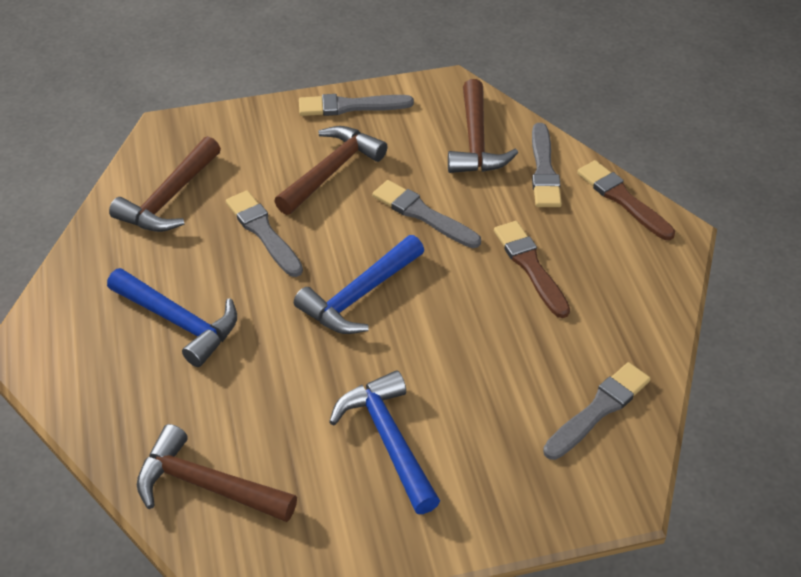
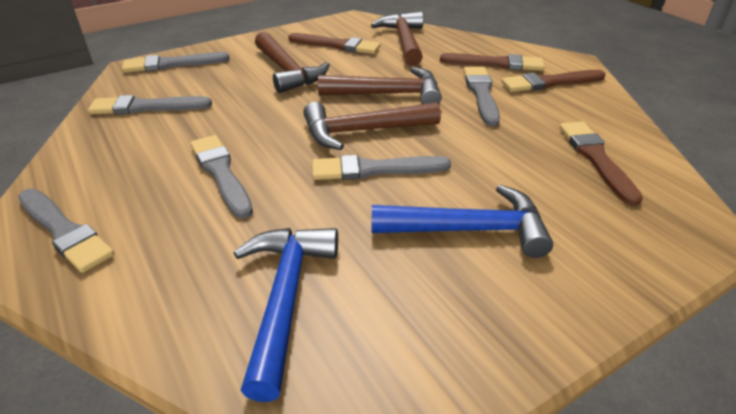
blue hammer: 3 -> 2
brown brush: 2 -> 4
grey brush: 5 -> 6

